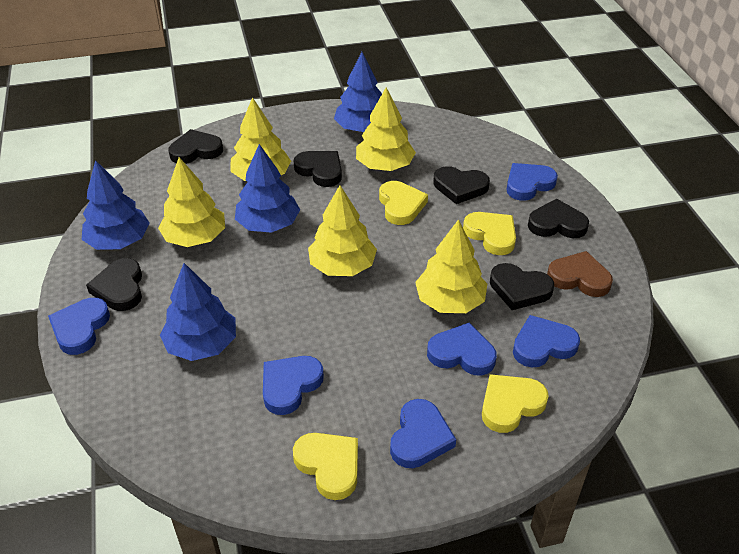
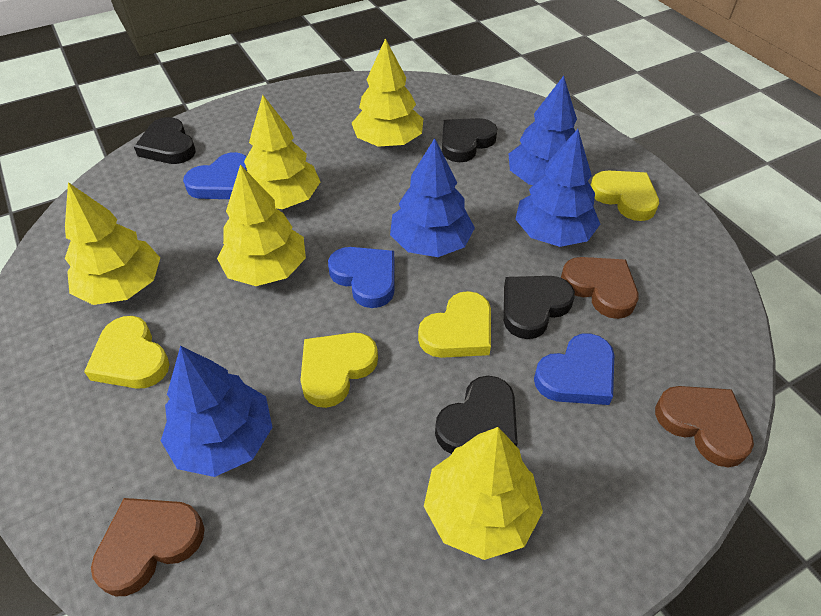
black heart: 6 -> 4
blue heart: 6 -> 3
brown heart: 1 -> 3

